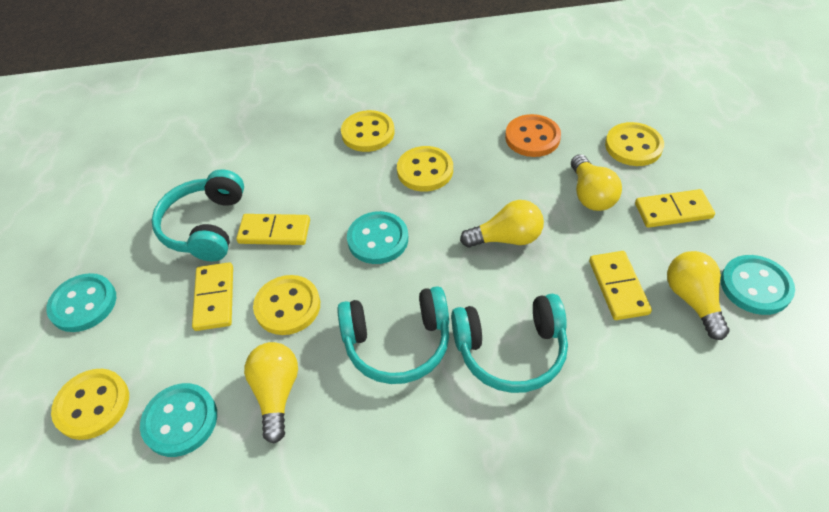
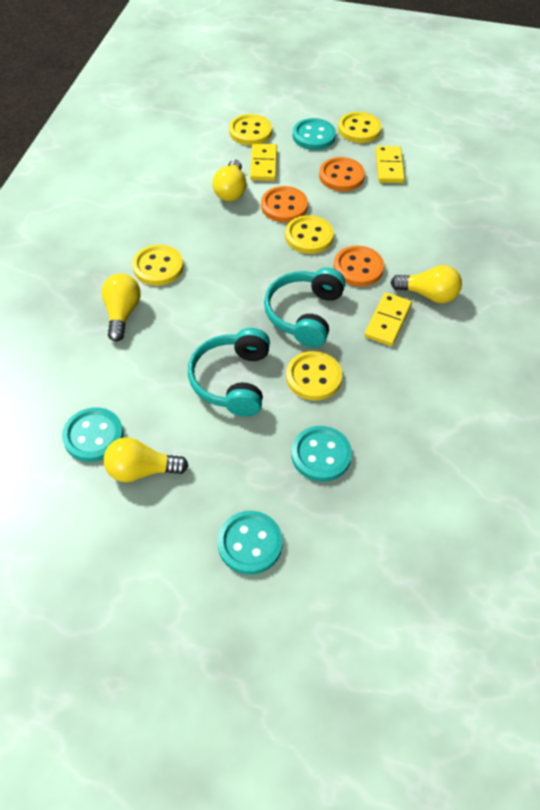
orange button: 1 -> 3
turquoise headphones: 3 -> 2
yellow domino: 4 -> 3

